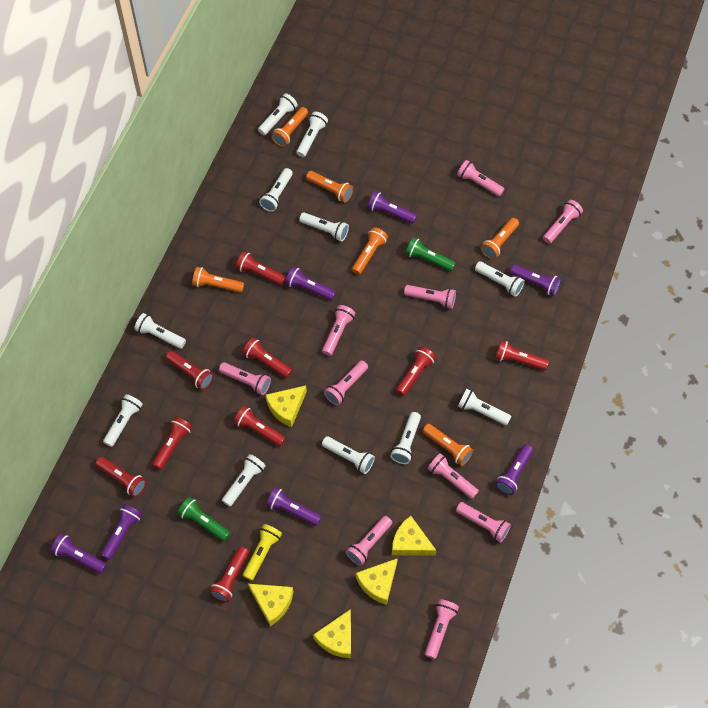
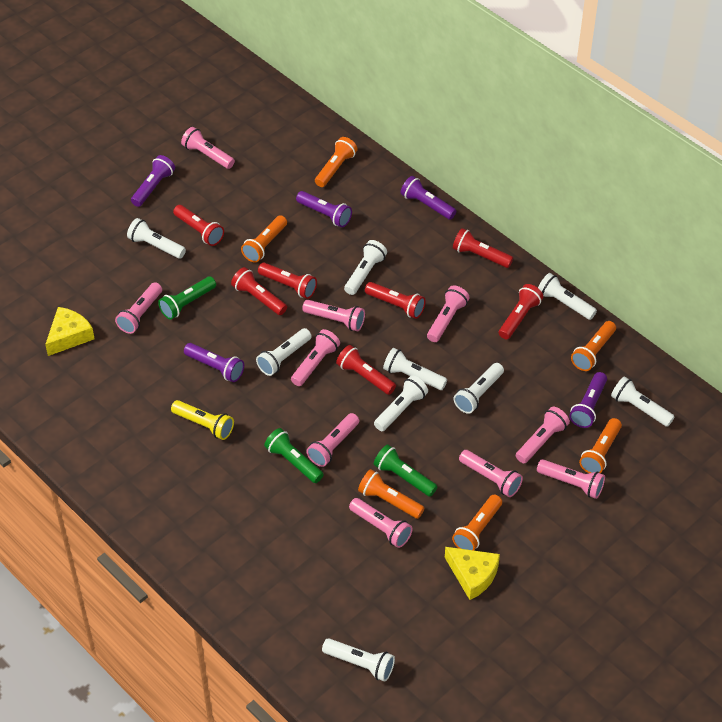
green flashlight: 2 -> 3
purple flashlight: 7 -> 5
red flashlight: 9 -> 7
white flashlight: 11 -> 9
yellow cheese: 5 -> 2

